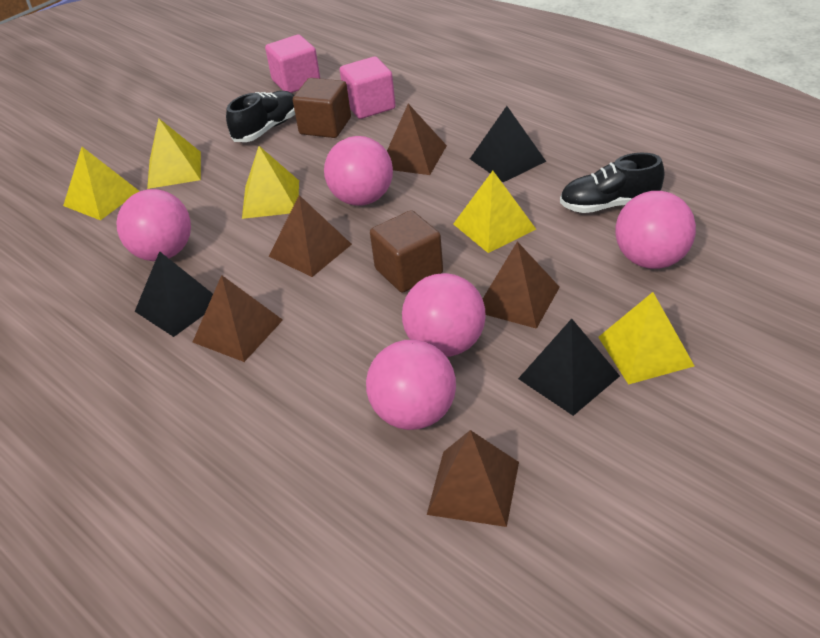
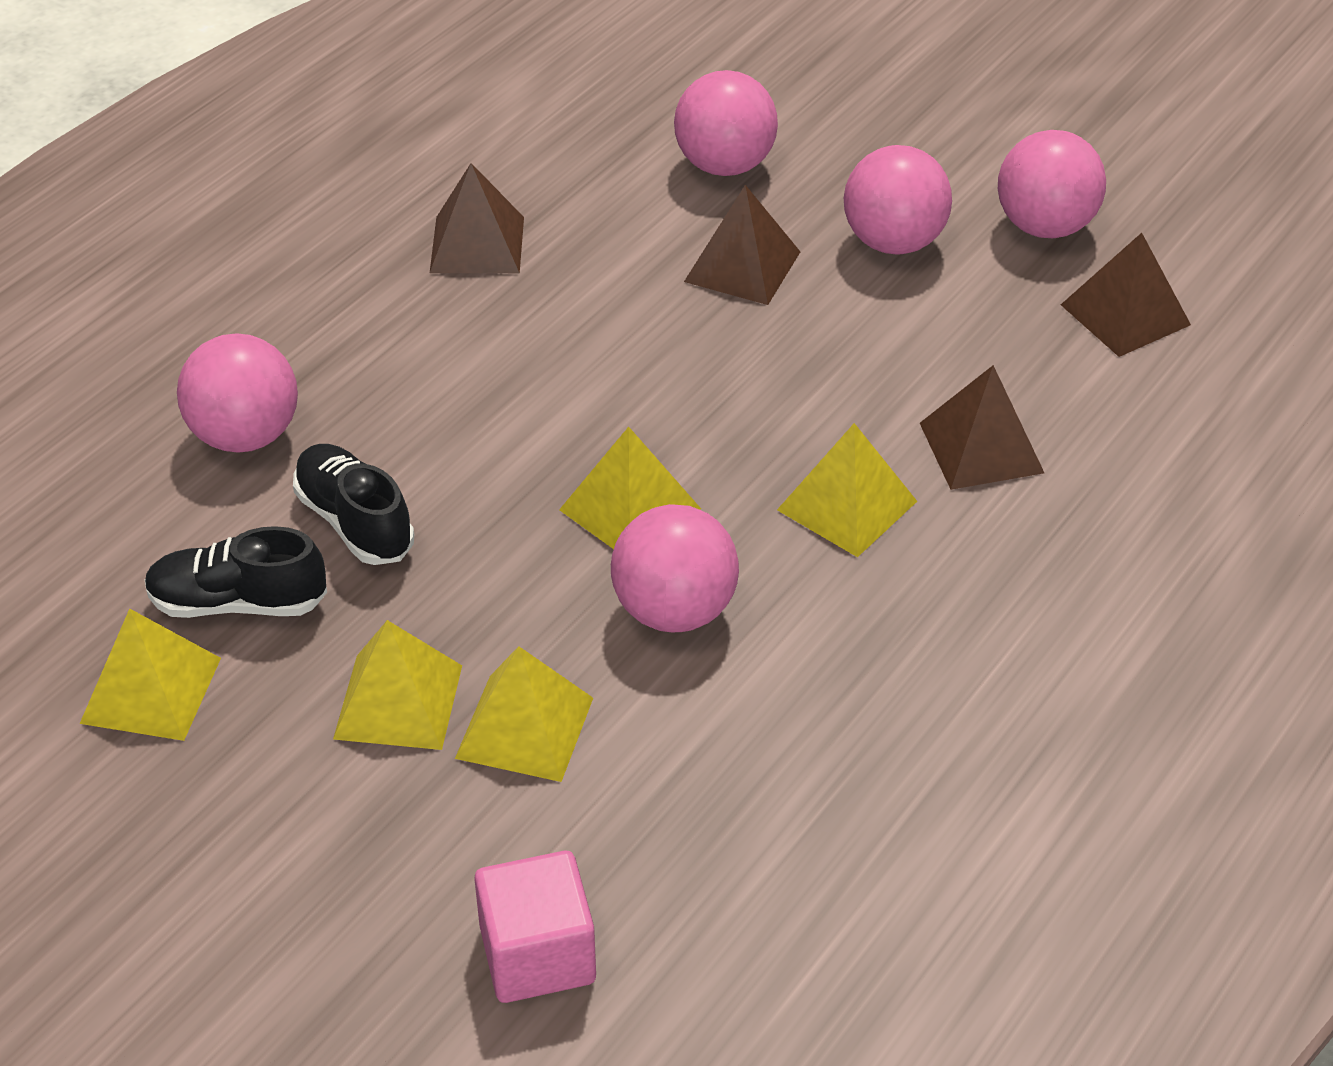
black pyramid: 3 -> 0
brown cube: 2 -> 0
brown pyramid: 5 -> 4
pink cube: 2 -> 1

